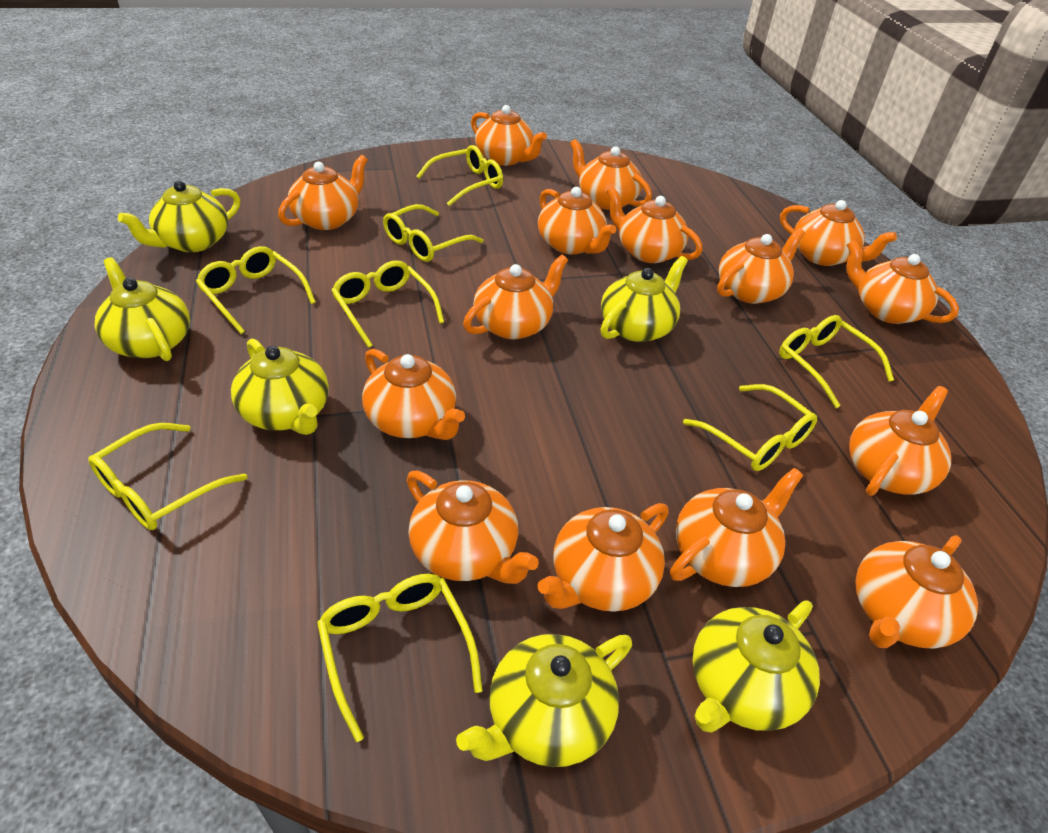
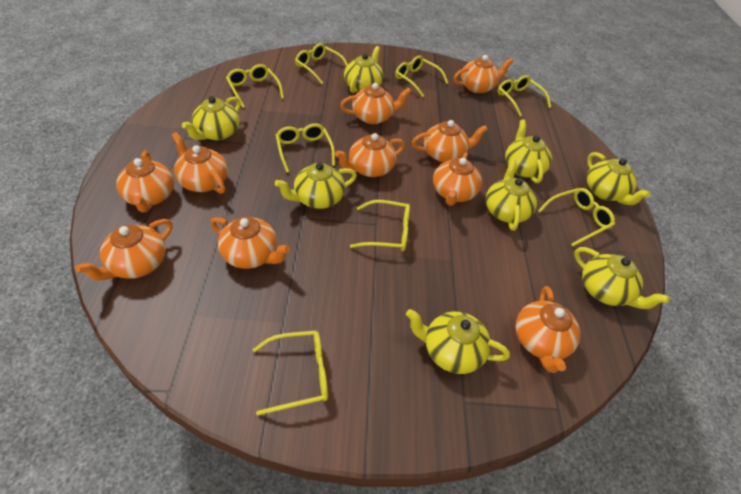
orange teapot: 15 -> 10
yellow teapot: 6 -> 8

